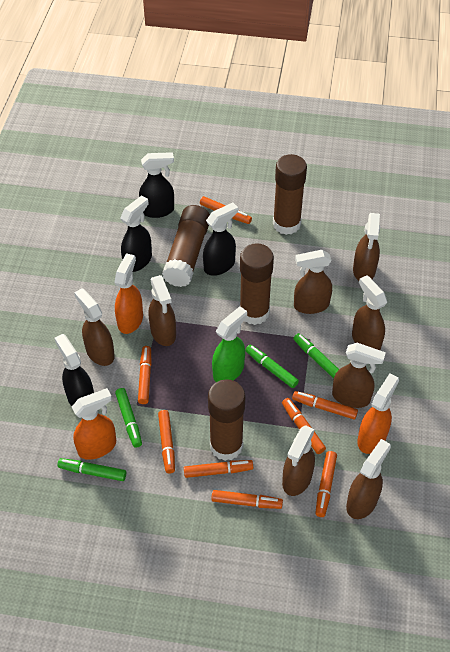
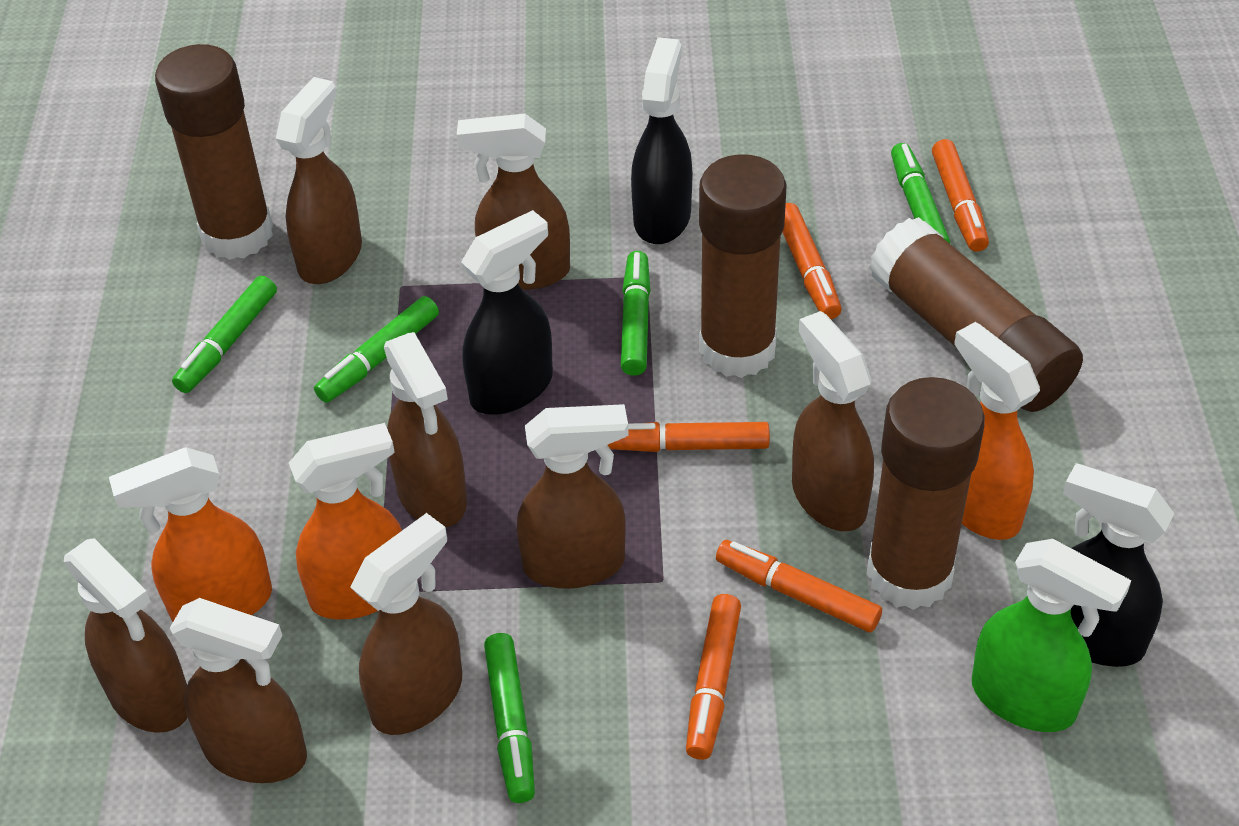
black spray bottle: 4 -> 3
green marker: 4 -> 5
orange marker: 8 -> 5

